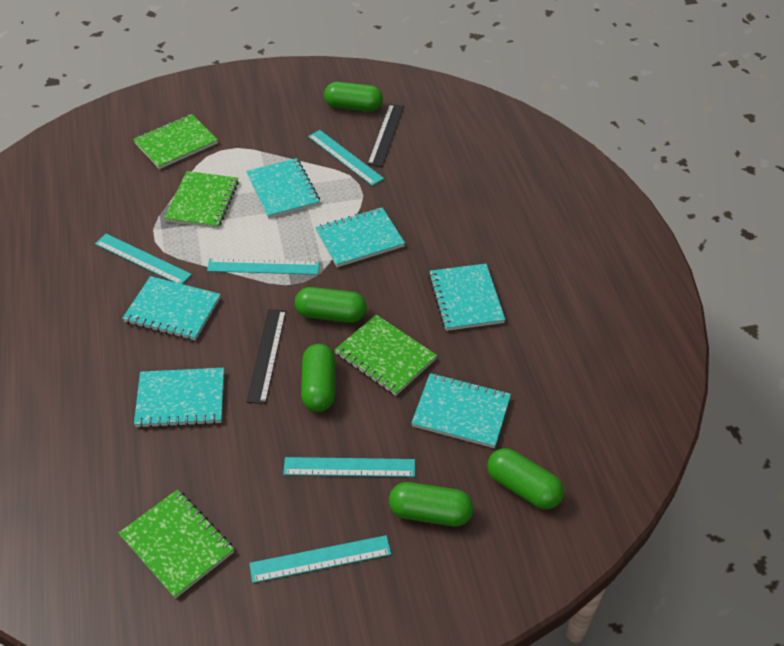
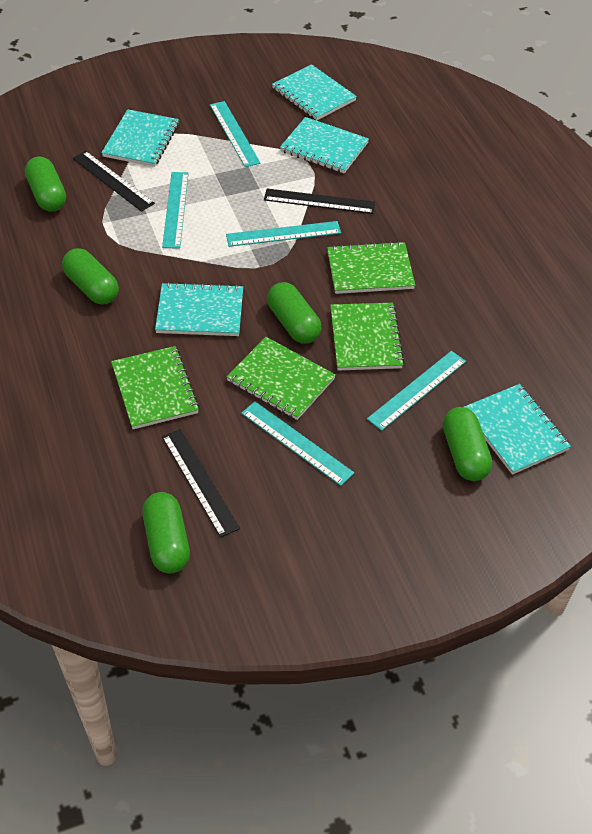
black ruler: 2 -> 3
turquoise notebook: 6 -> 5

